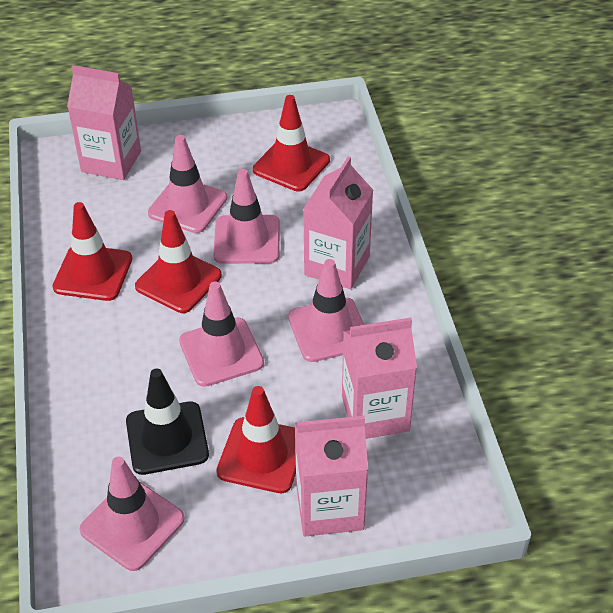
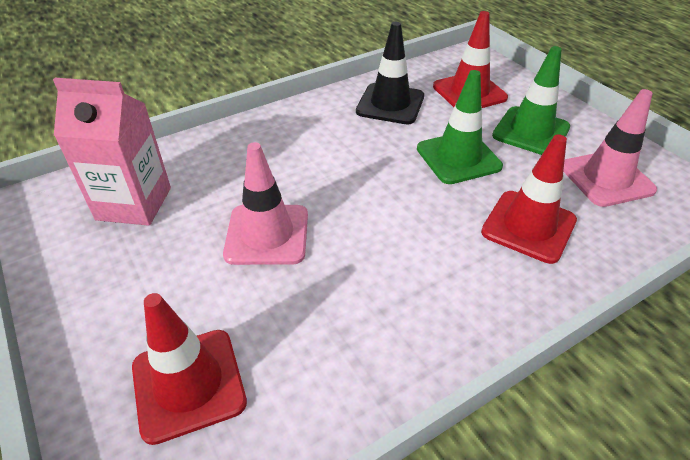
green traffic cone: 0 -> 2
pink carton: 4 -> 1
pink traffic cone: 5 -> 2
red traffic cone: 4 -> 3

